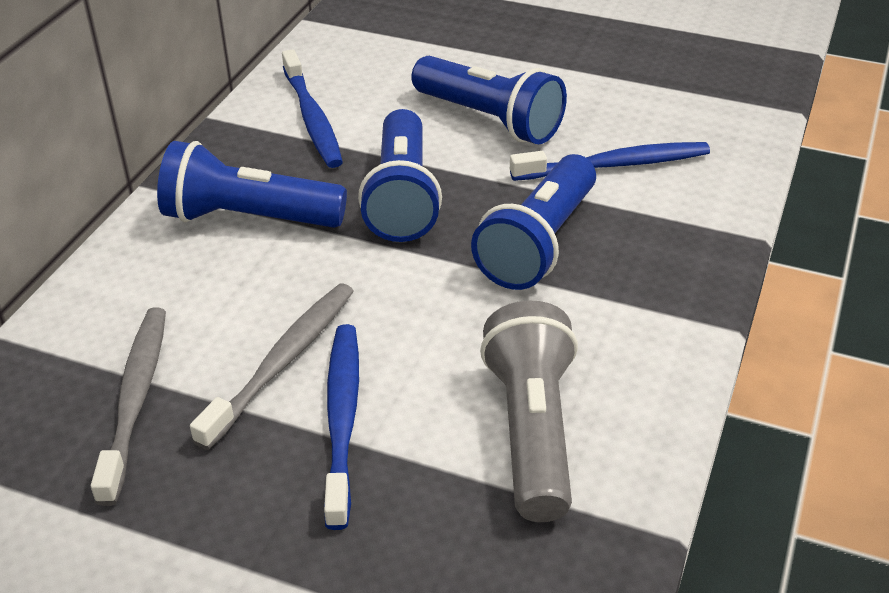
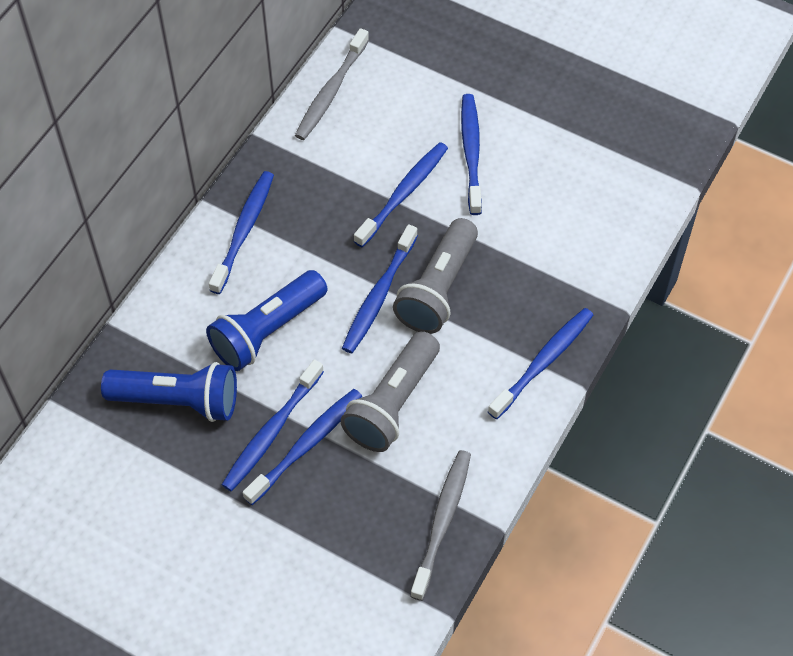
blue flashlight: 4 -> 2
blue toothbrush: 3 -> 7
grey flashlight: 1 -> 2

